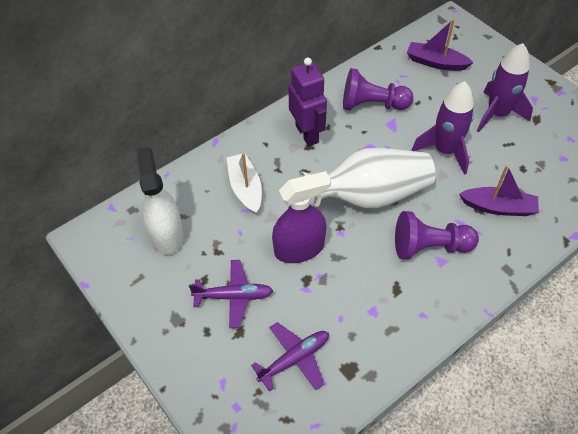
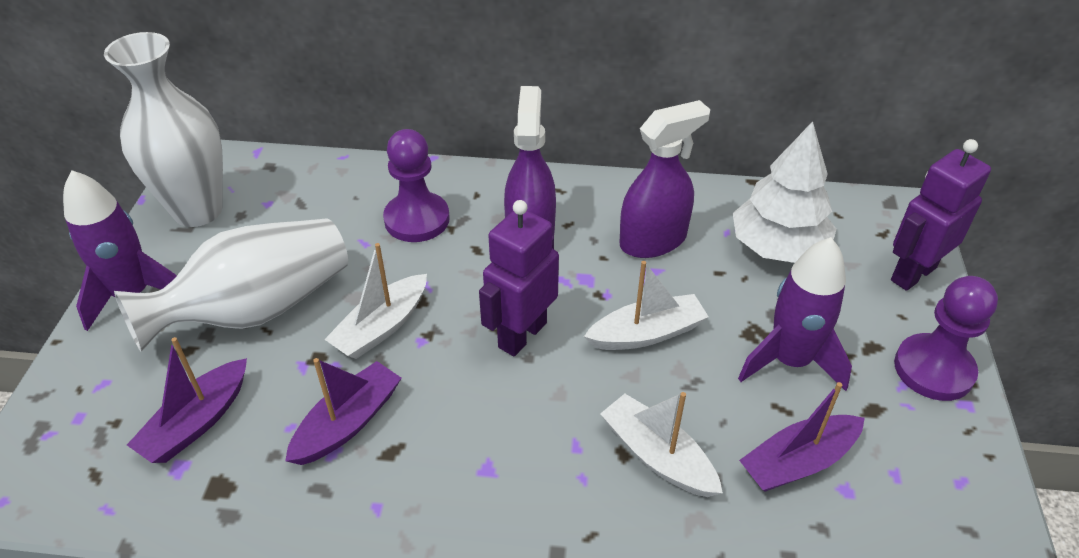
purple boat: 2 -> 3
purple plane: 2 -> 0
purple robot: 1 -> 2
purple spray bottle: 1 -> 2
white boat: 1 -> 3
white spray bottle: 1 -> 0
white tree: 0 -> 1
white vase: 1 -> 2

